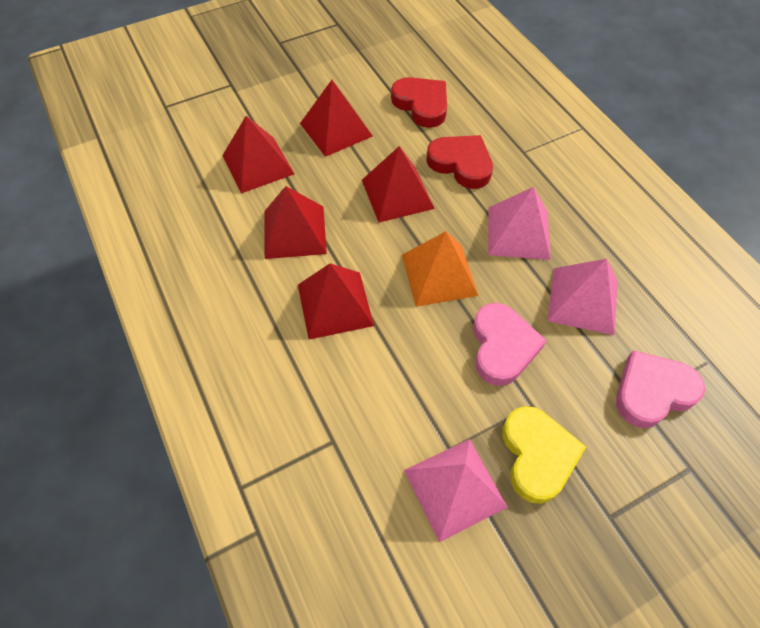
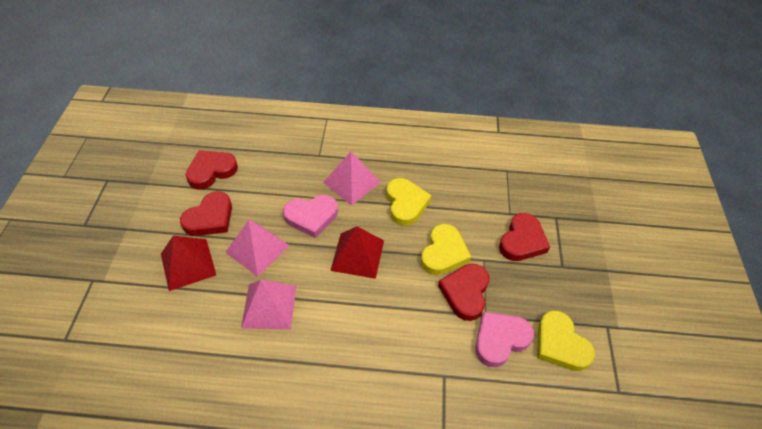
orange pyramid: 1 -> 0
red heart: 2 -> 4
red pyramid: 5 -> 2
yellow heart: 1 -> 3

